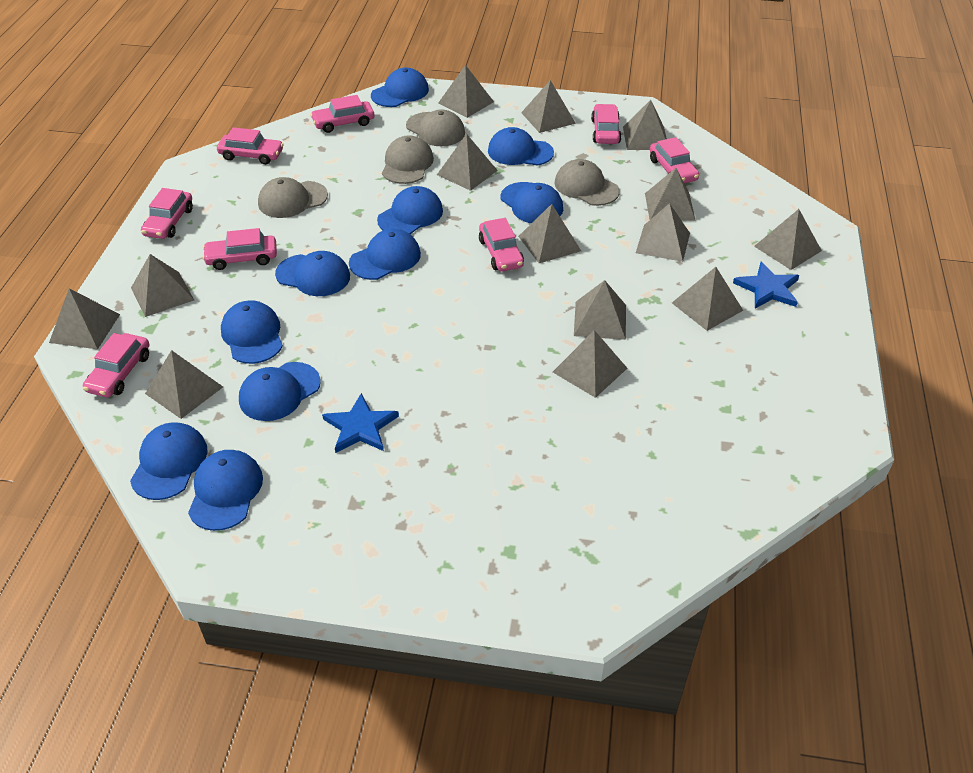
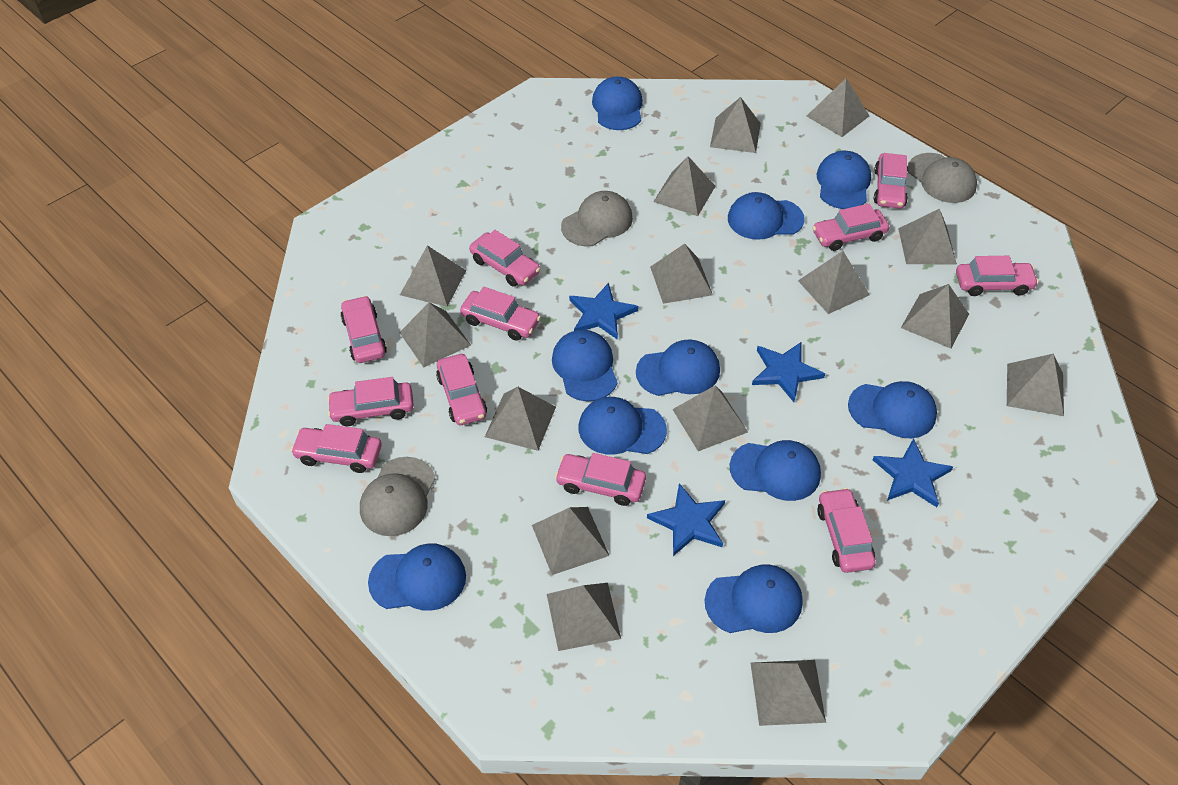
blue star: 2 -> 4
grey cap: 4 -> 3
grey pyramid: 14 -> 15
pink car: 8 -> 11

